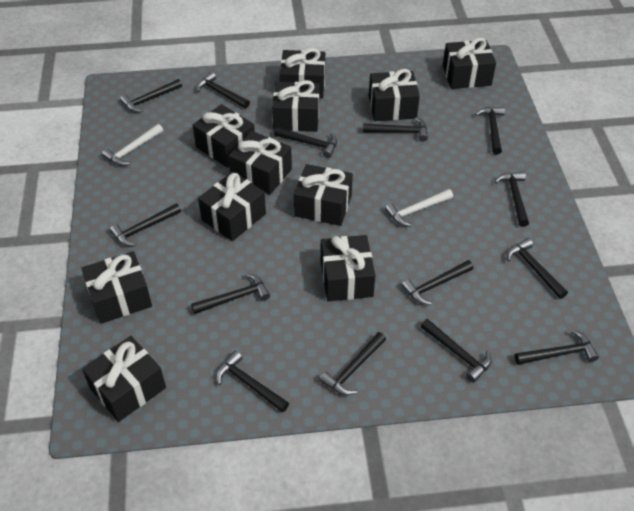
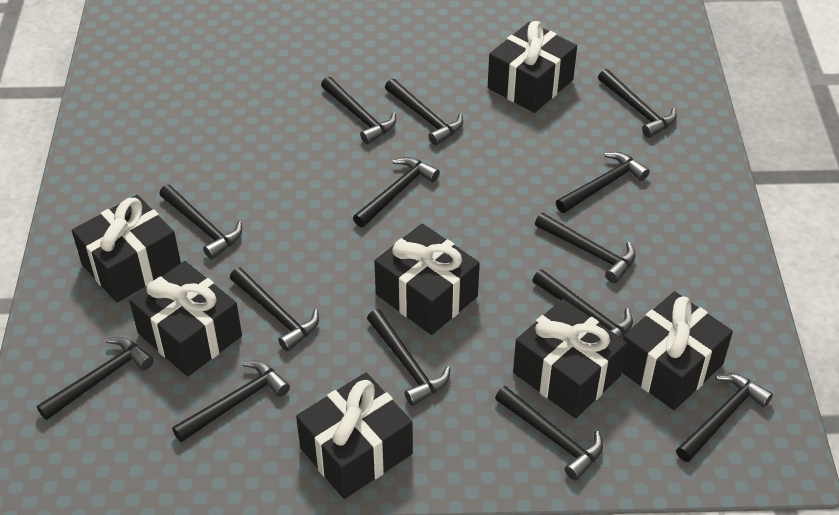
black gift: 11 -> 7
white hammer: 2 -> 0

